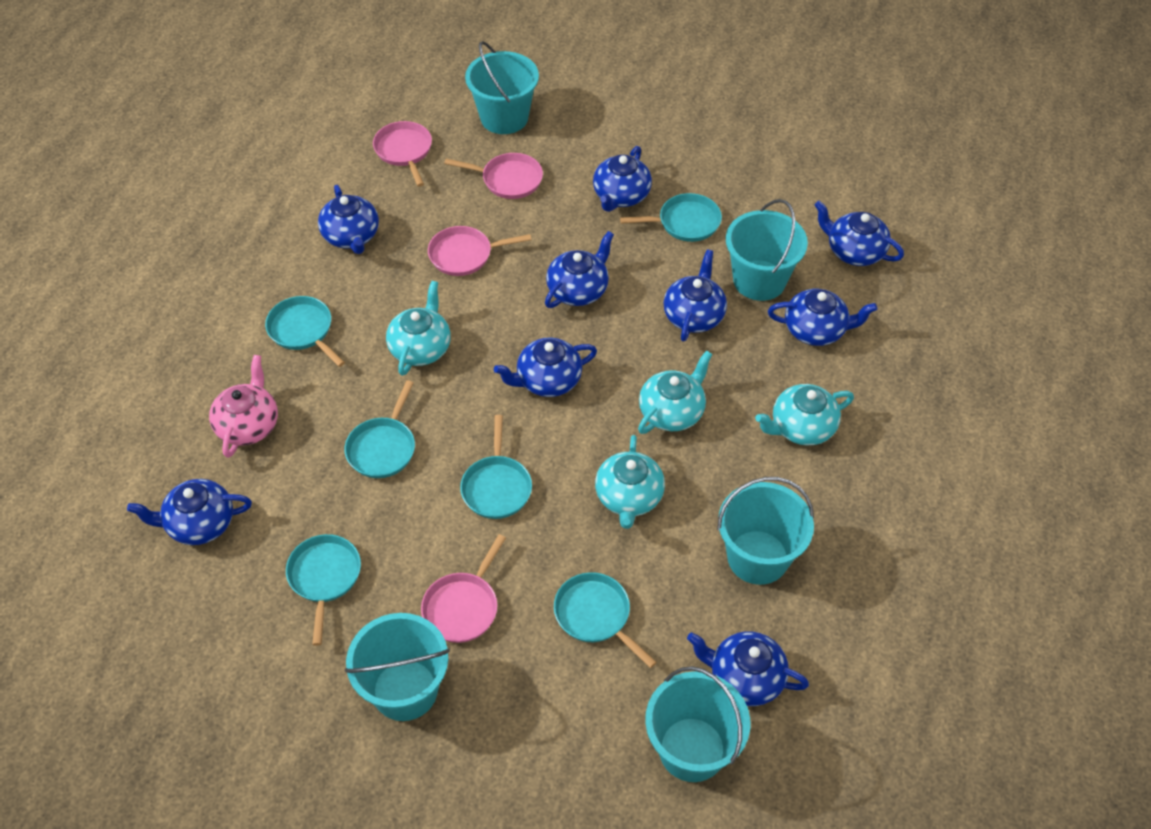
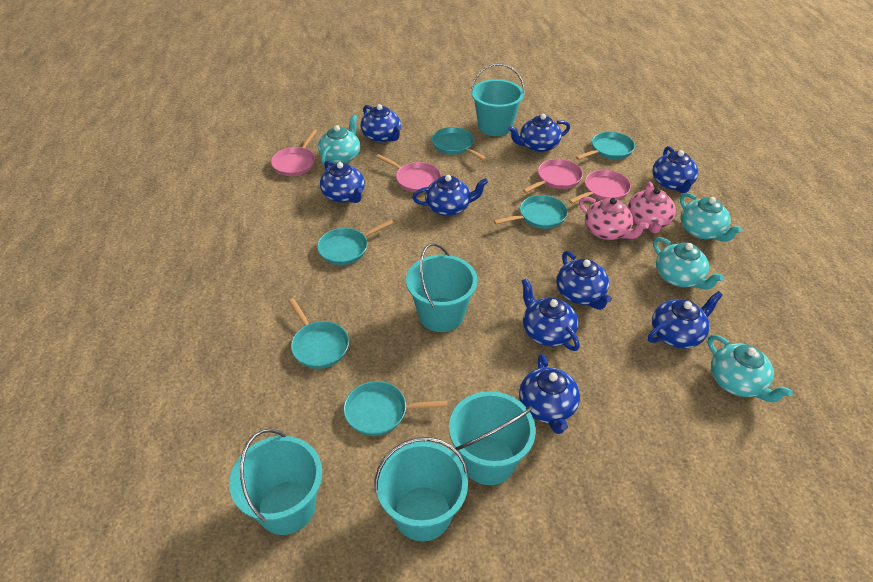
pink teapot: 1 -> 2

